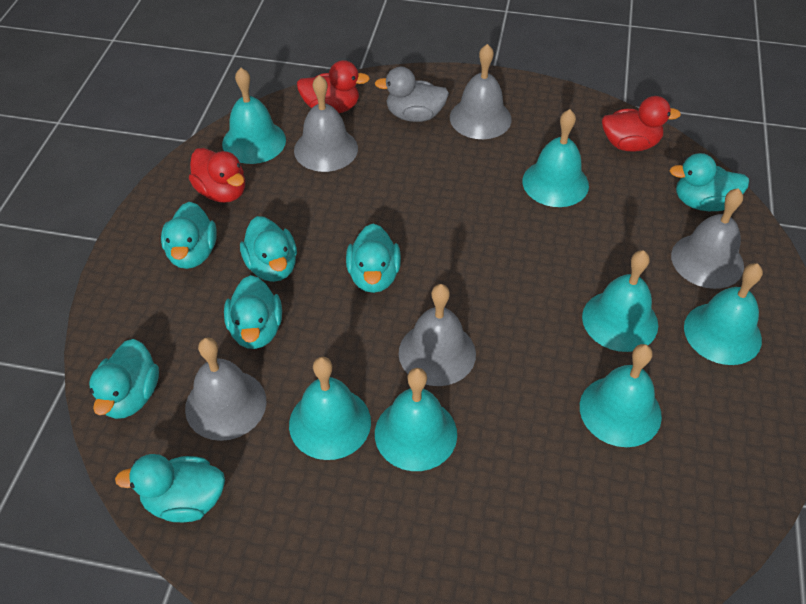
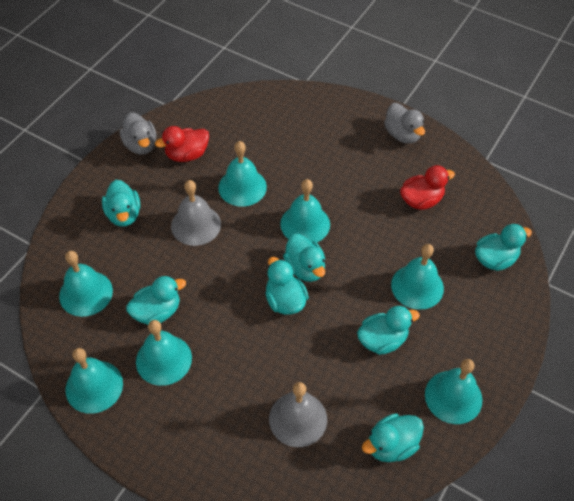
grey bell: 5 -> 2
grey duck: 1 -> 2
red duck: 3 -> 2

